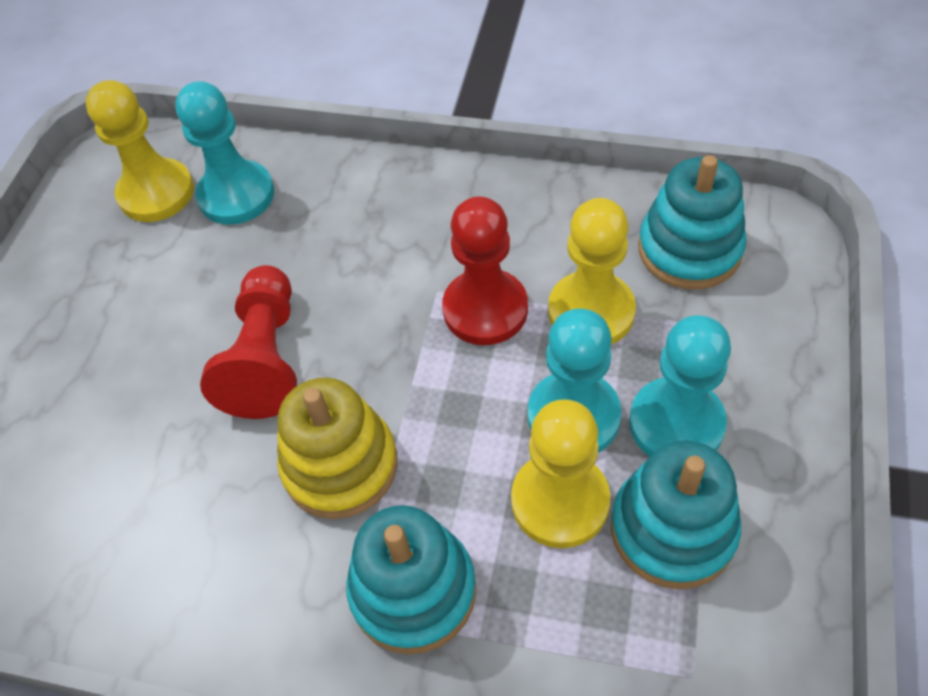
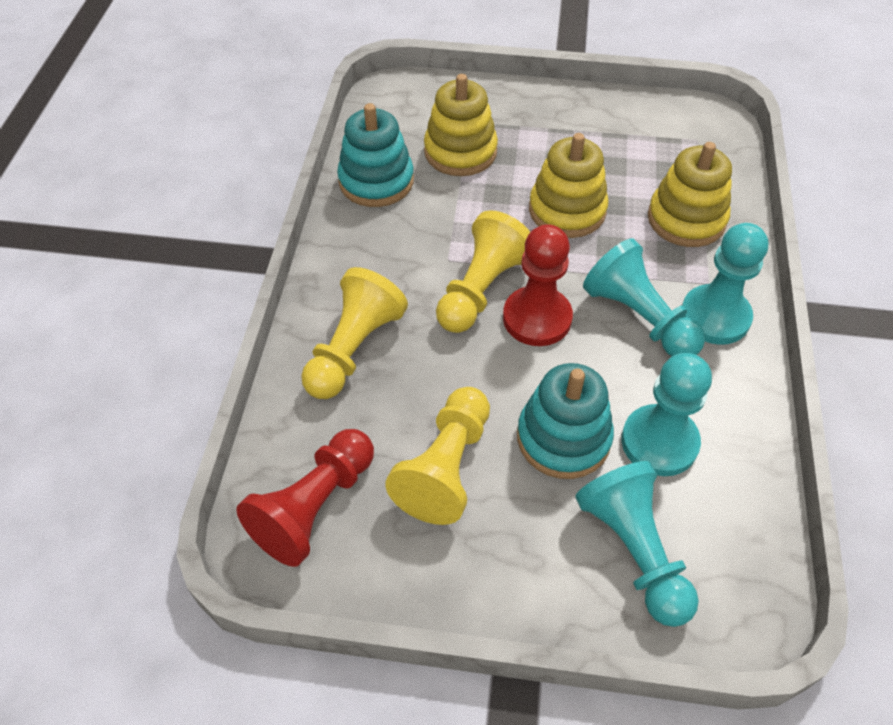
turquoise pawn: 3 -> 4
turquoise stacking toy: 3 -> 2
yellow stacking toy: 1 -> 3

